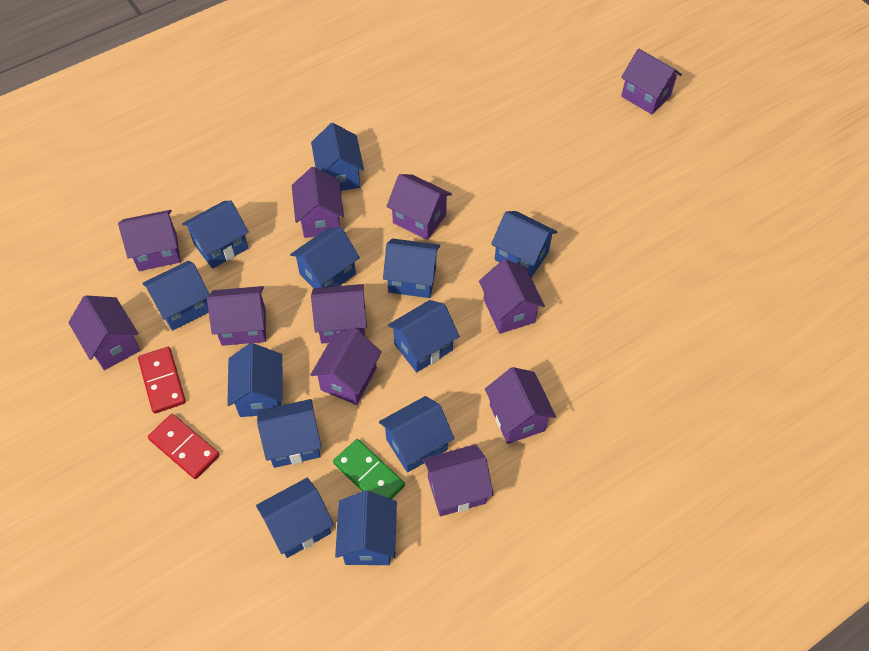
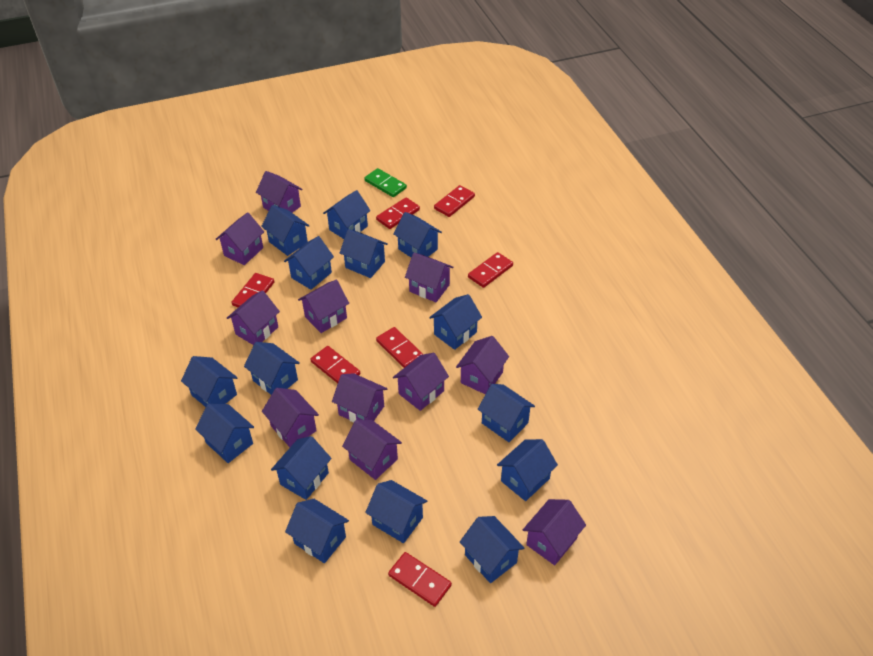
blue house: 12 -> 15
red domino: 2 -> 7

